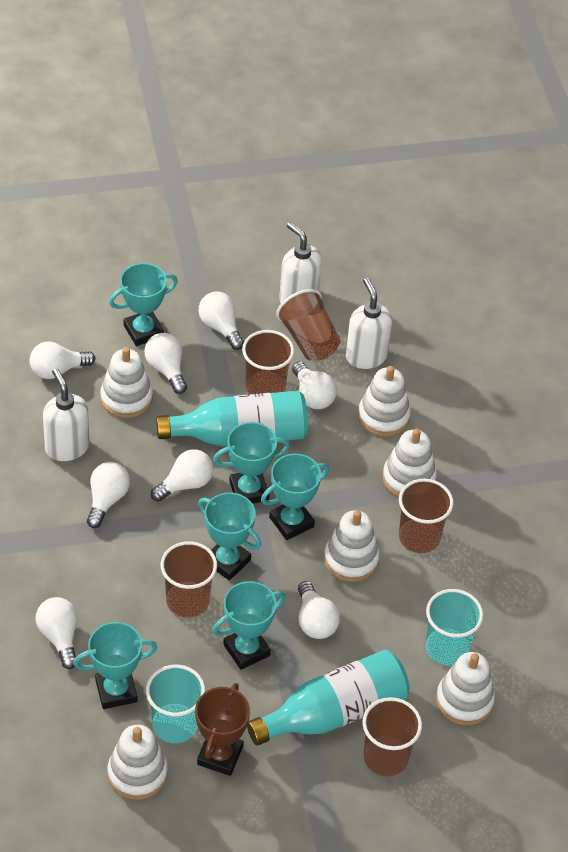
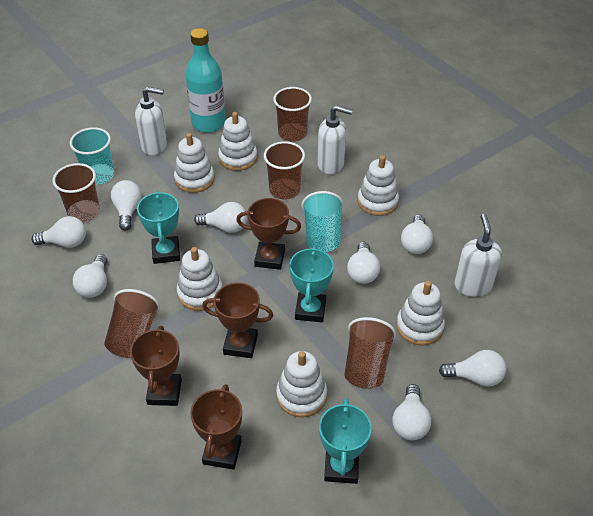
brown trophy: 1 -> 4
turquoise bottle: 2 -> 1
turquoise trophy: 6 -> 3

